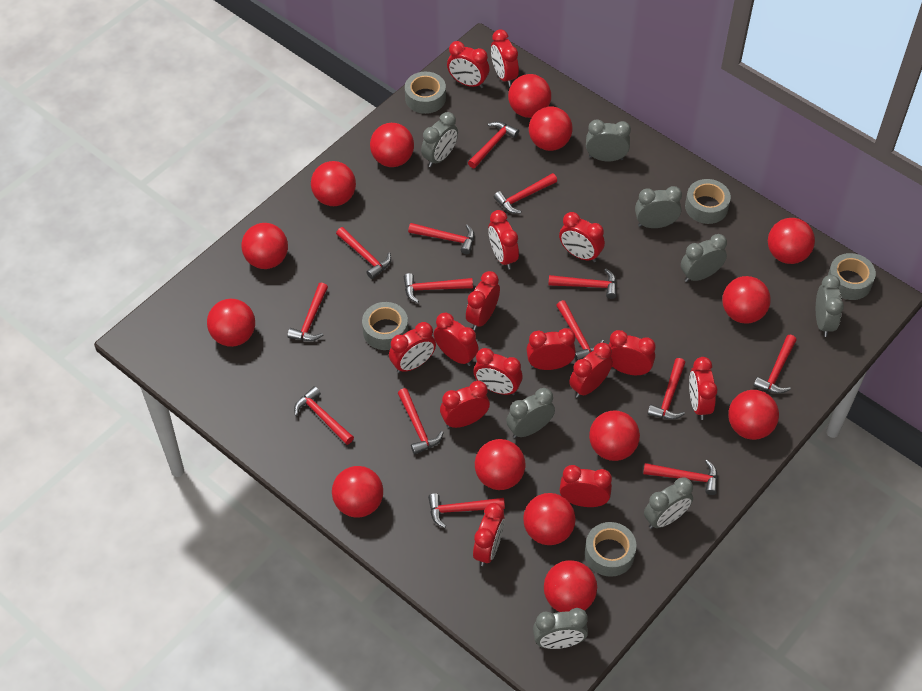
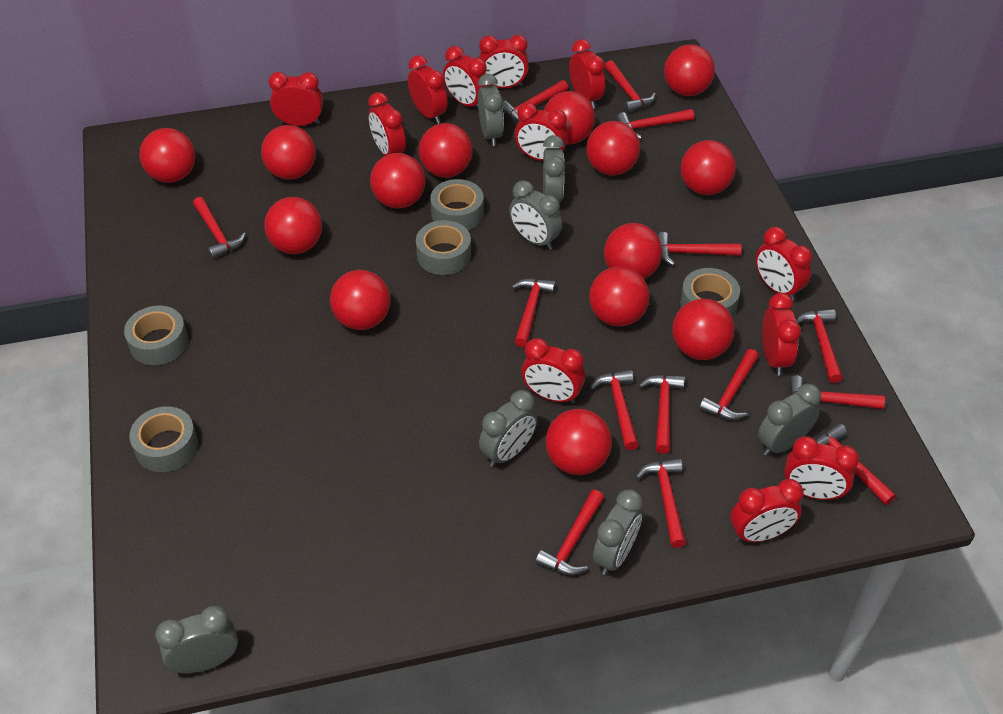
grey clock: 8 -> 7
red clock: 15 -> 12

